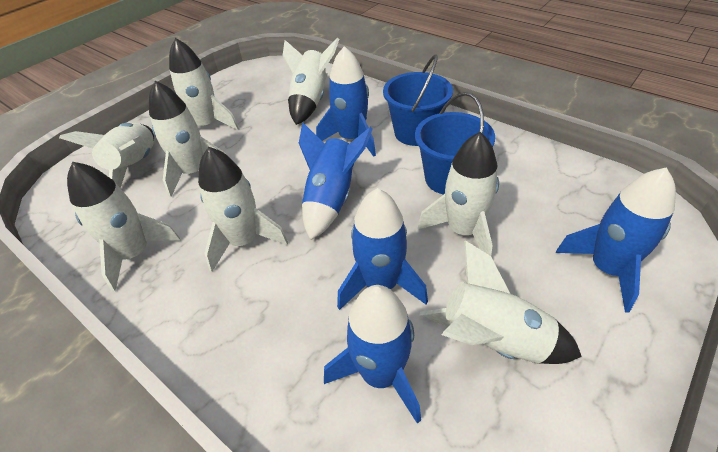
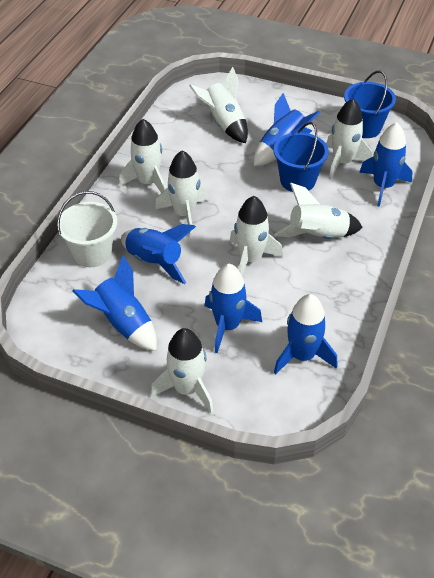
blue rocket: 5 -> 6
white bucket: 0 -> 1
white rocket: 8 -> 7

